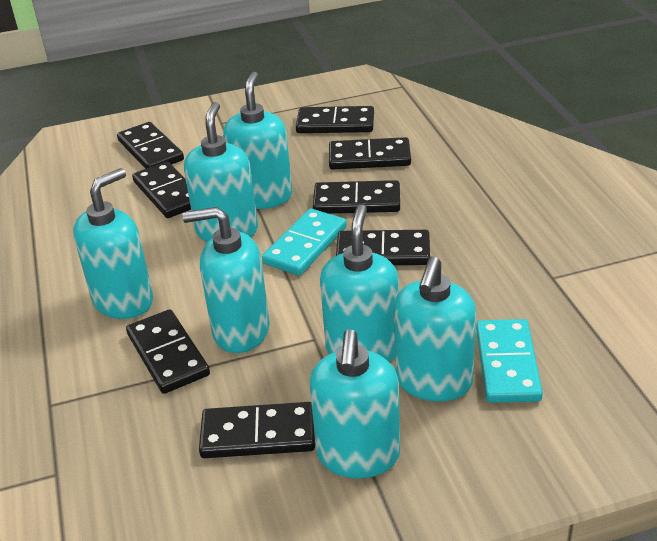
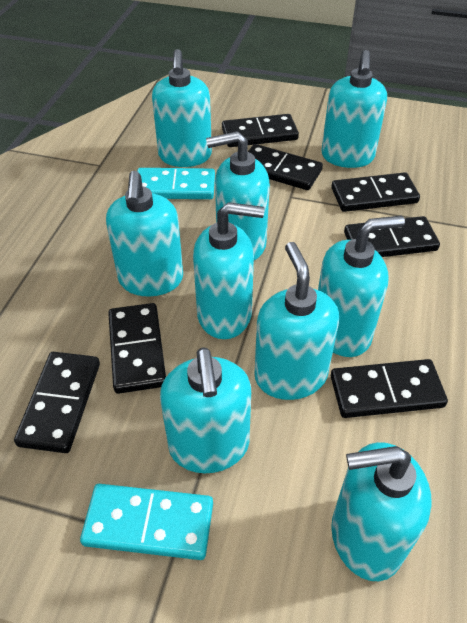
black domino: 8 -> 7
turquoise soap dispenser: 7 -> 9

